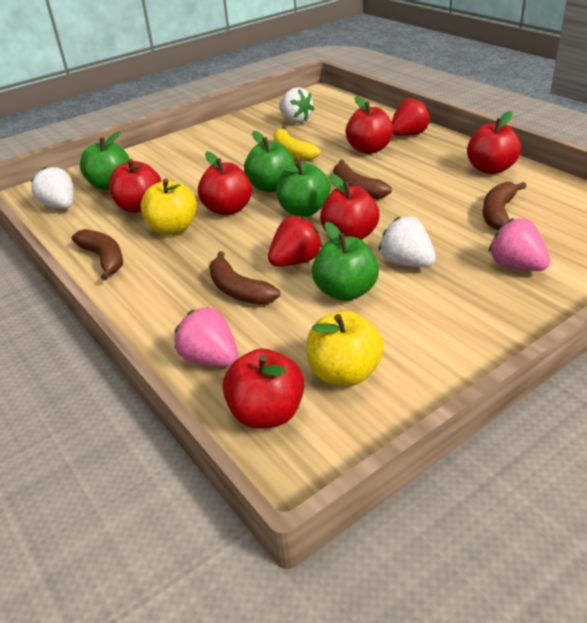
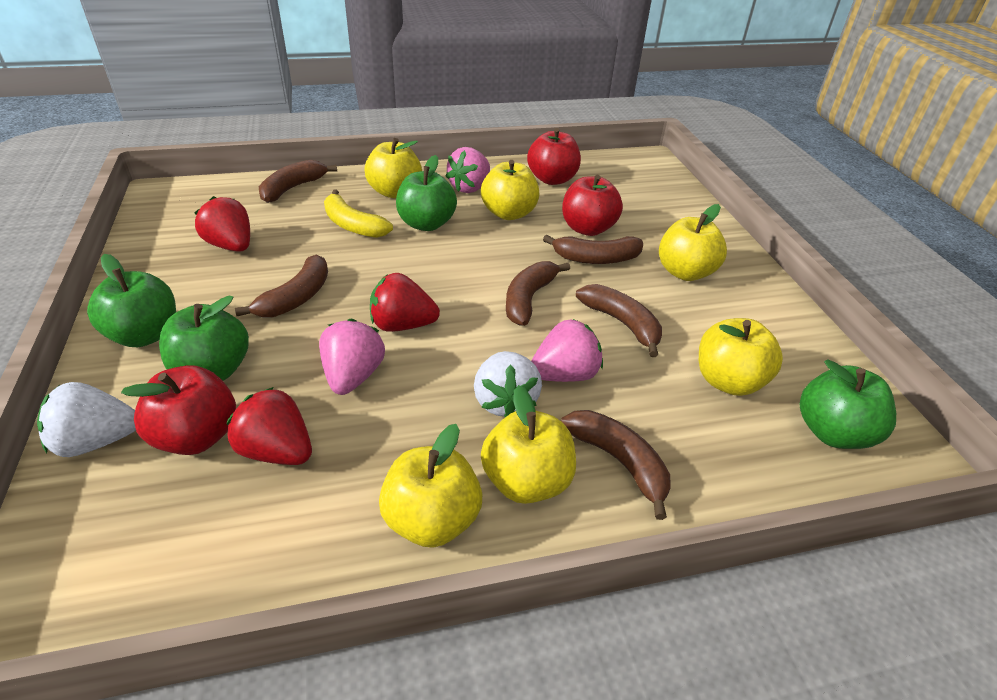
brown banana: 4 -> 6
pink strawberry: 2 -> 3
red apple: 6 -> 3
red strawberry: 2 -> 3
white strawberry: 3 -> 2
yellow apple: 2 -> 6

